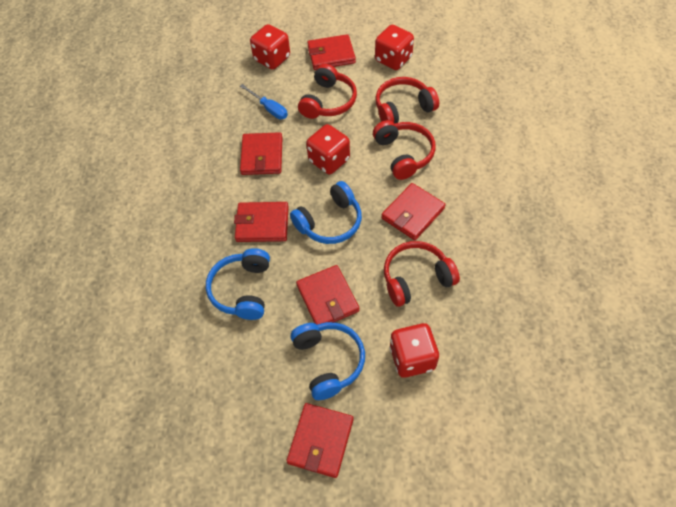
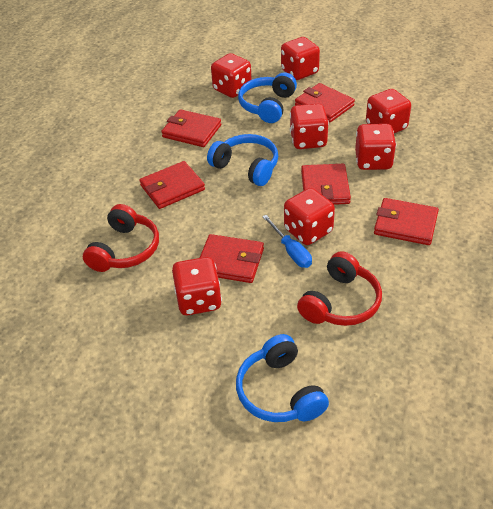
red dice: 4 -> 7
red headphones: 4 -> 2

